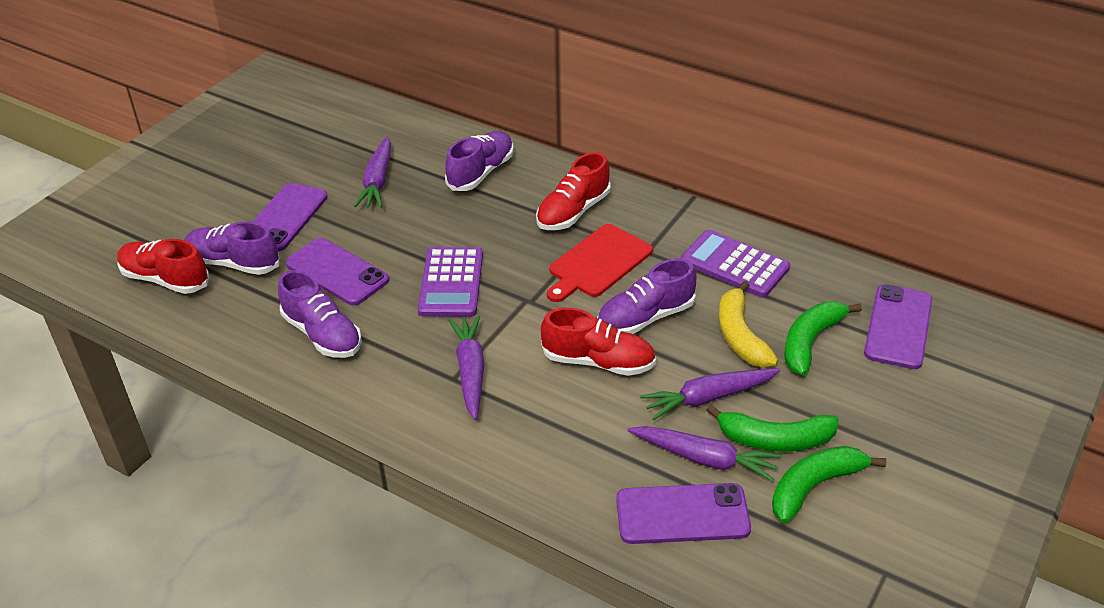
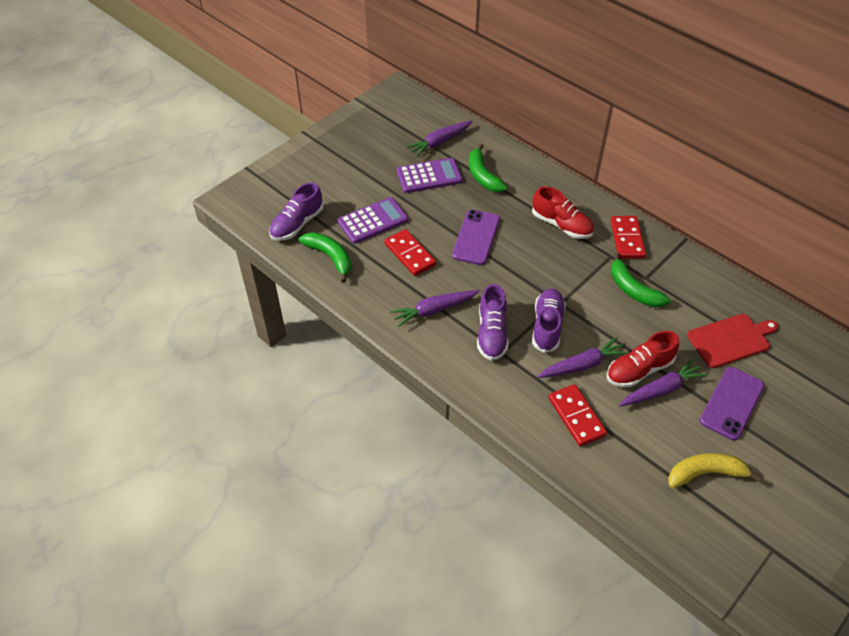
purple phone: 4 -> 2
purple shoe: 4 -> 3
red domino: 0 -> 3
red shoe: 3 -> 2

